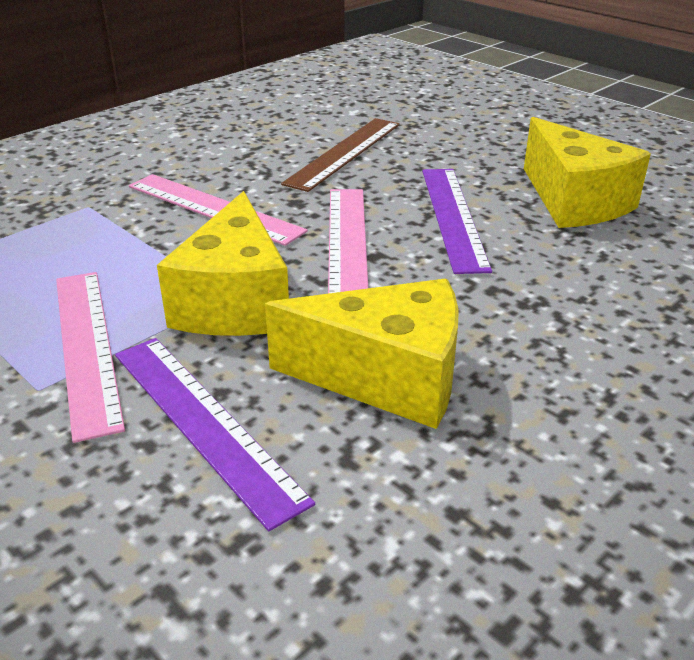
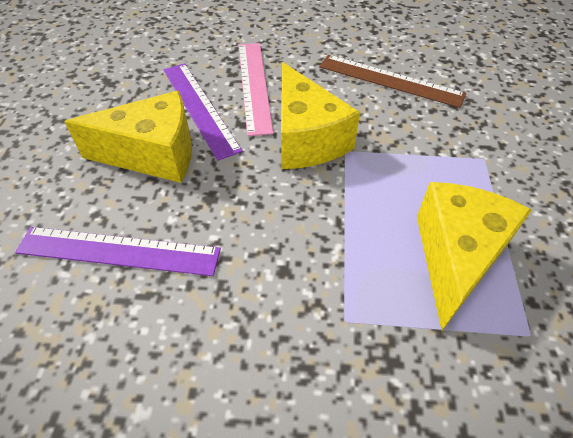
pink ruler: 3 -> 1

